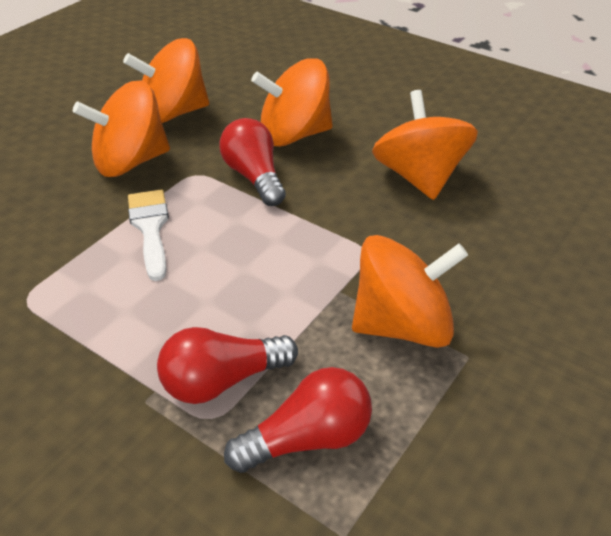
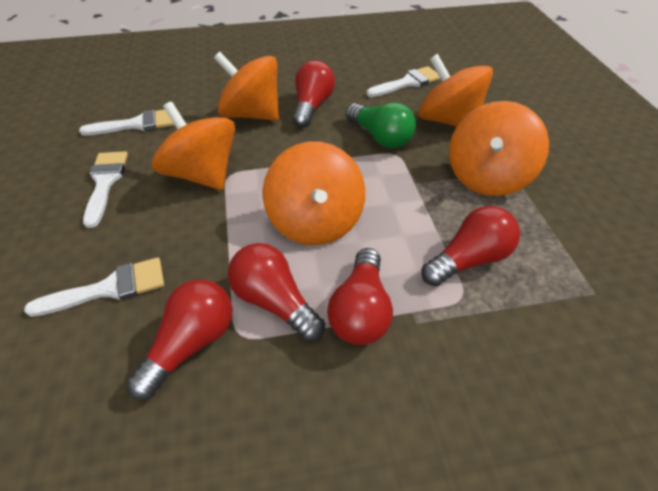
green light bulb: 0 -> 1
red light bulb: 3 -> 5
white brush: 1 -> 4

